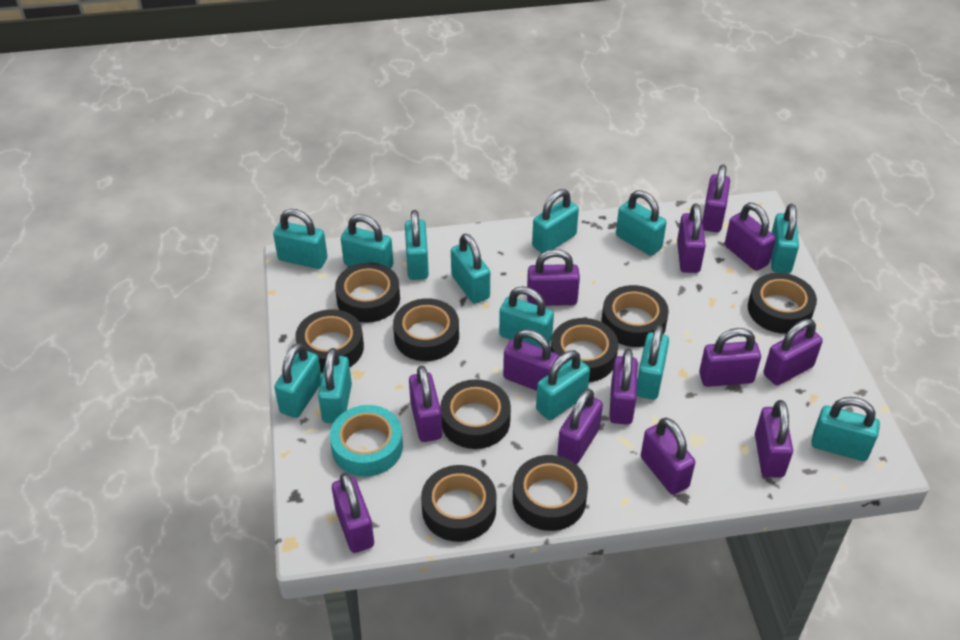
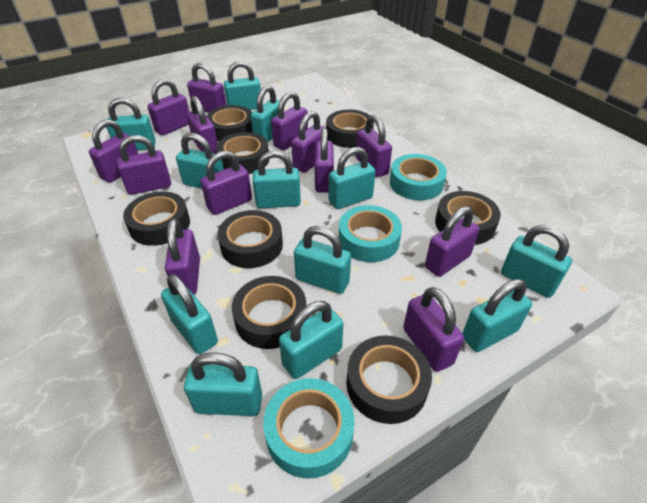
black tape: 9 -> 8
turquoise padlock: 13 -> 12
turquoise tape: 1 -> 3

